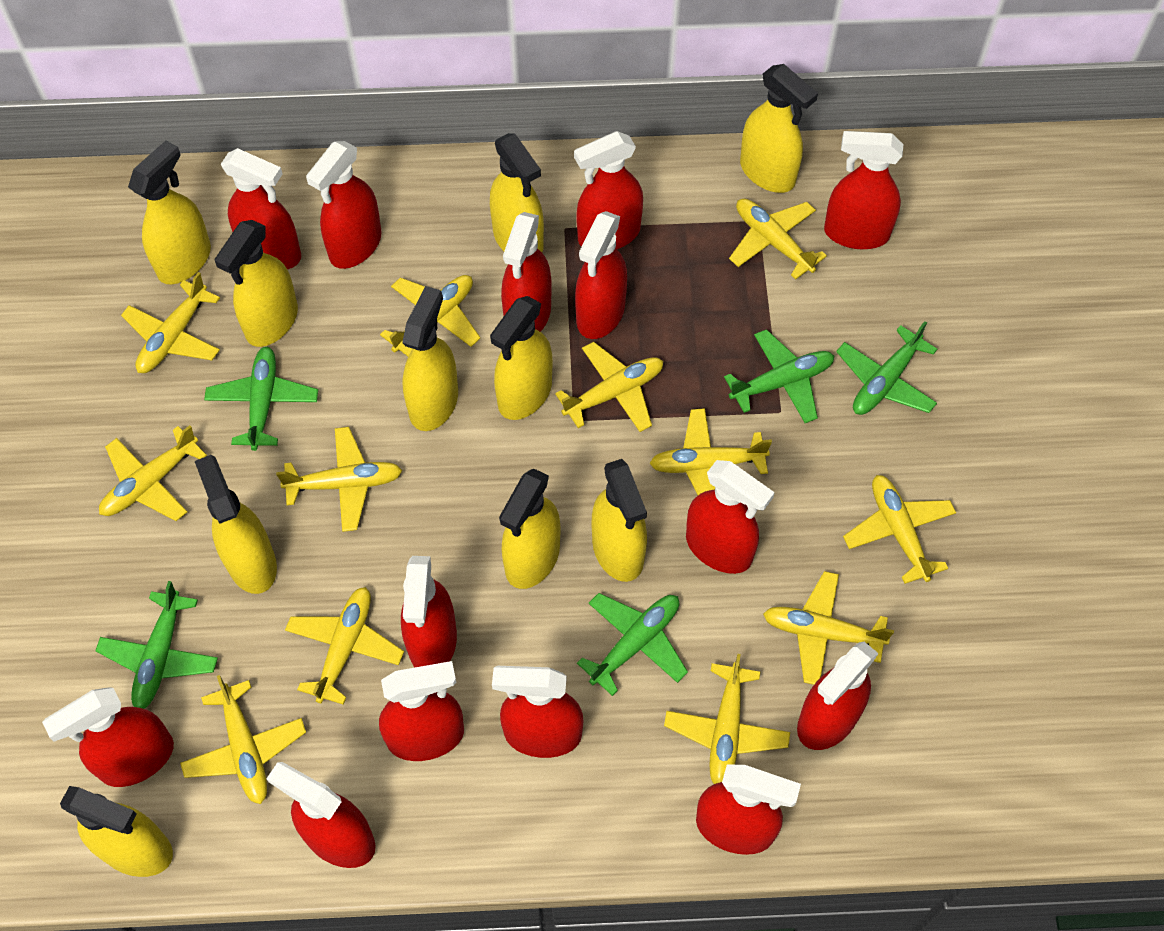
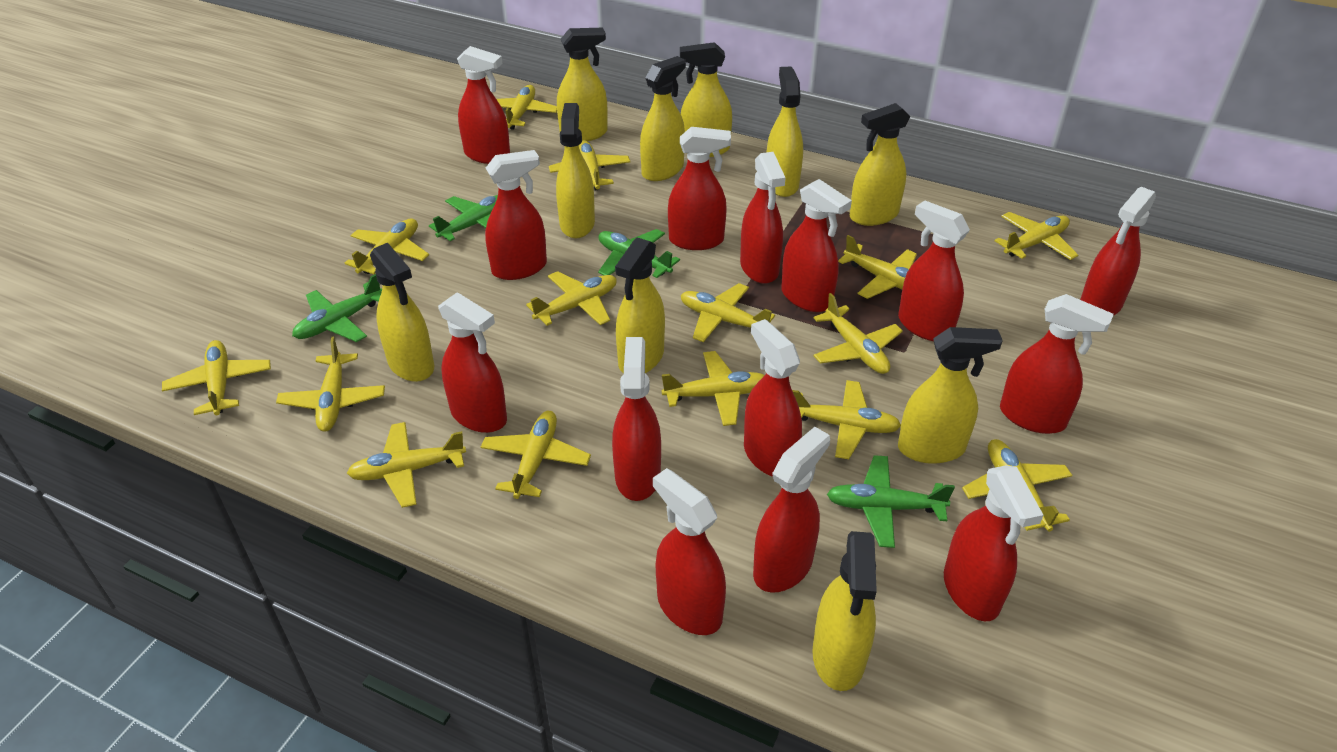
green plane: 5 -> 4
yellow plane: 12 -> 15

